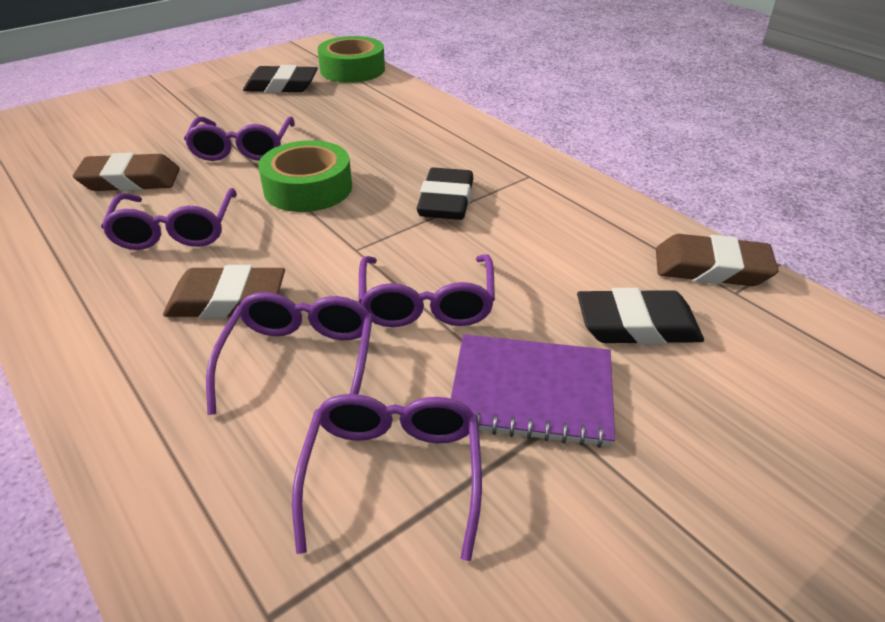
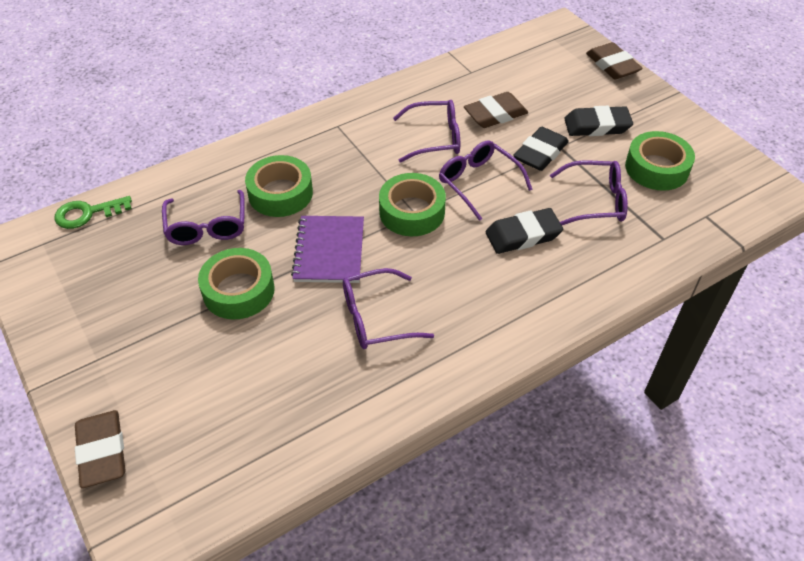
green key: 0 -> 1
green tape: 2 -> 4

